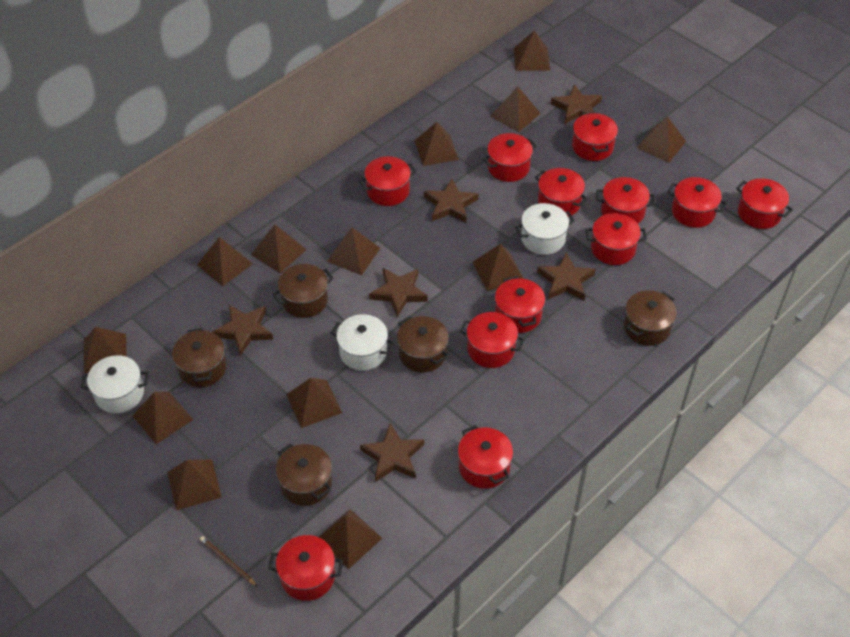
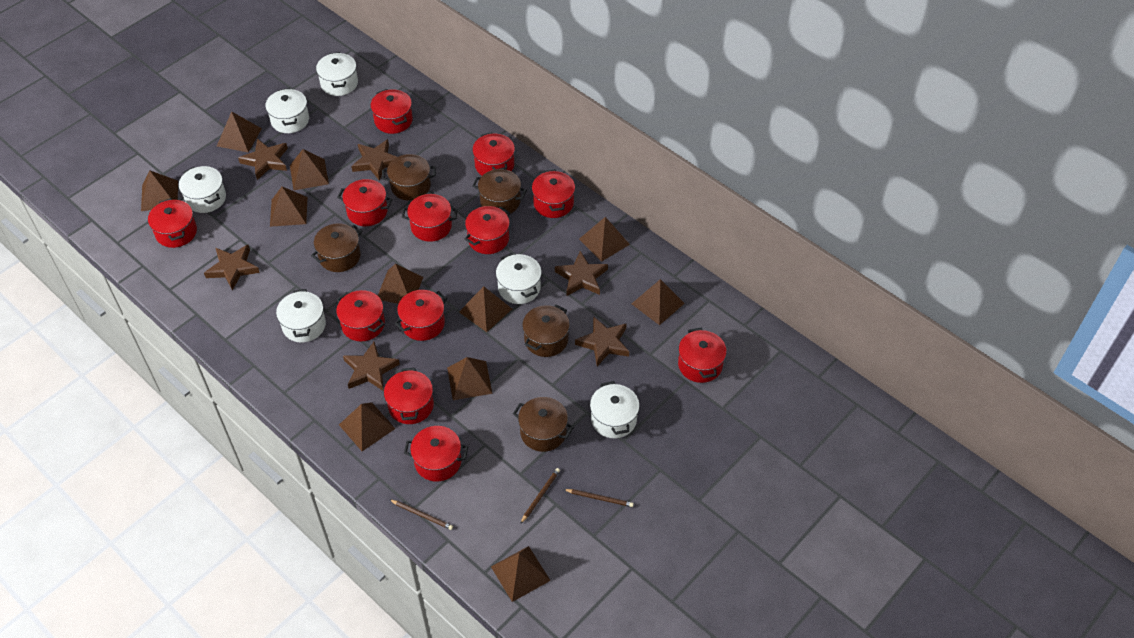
brown pencil: 1 -> 3
brown pyramid: 13 -> 11
white pot: 3 -> 6

